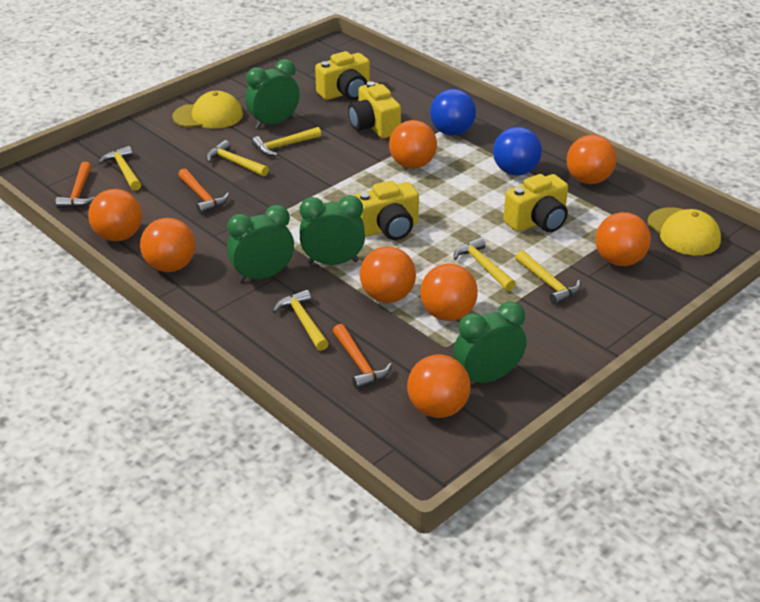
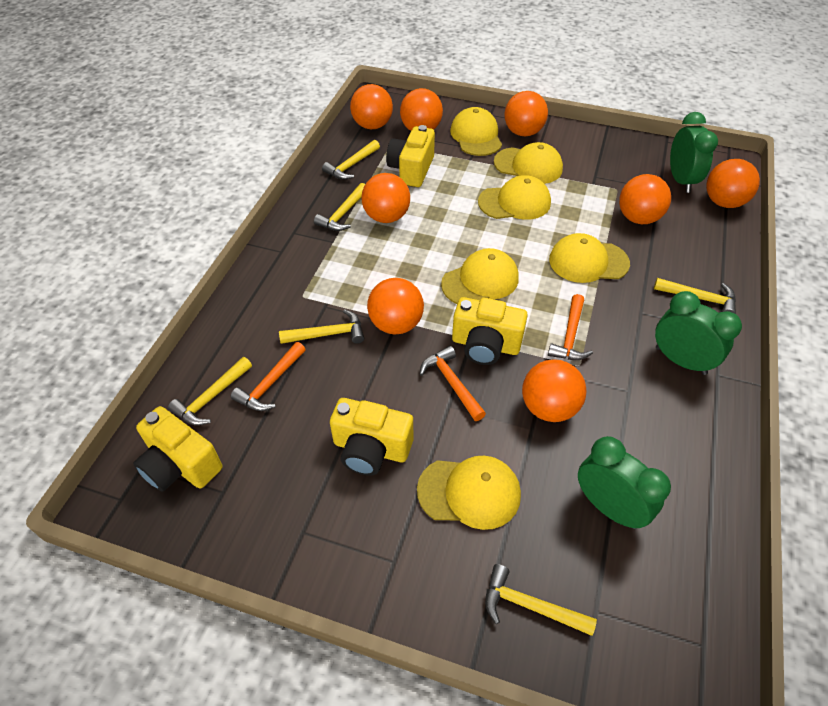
blue ball: 2 -> 0
green clock: 4 -> 3
yellow cap: 2 -> 6

